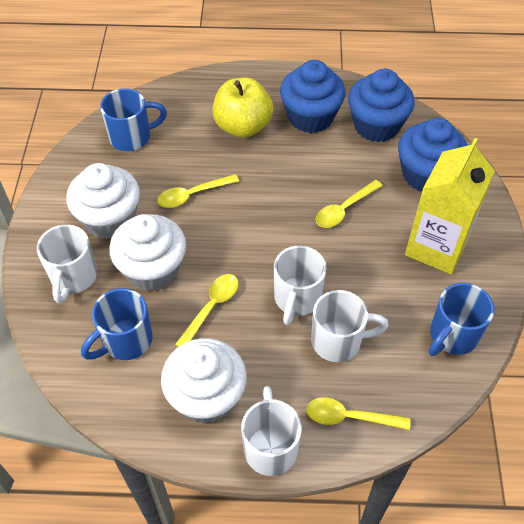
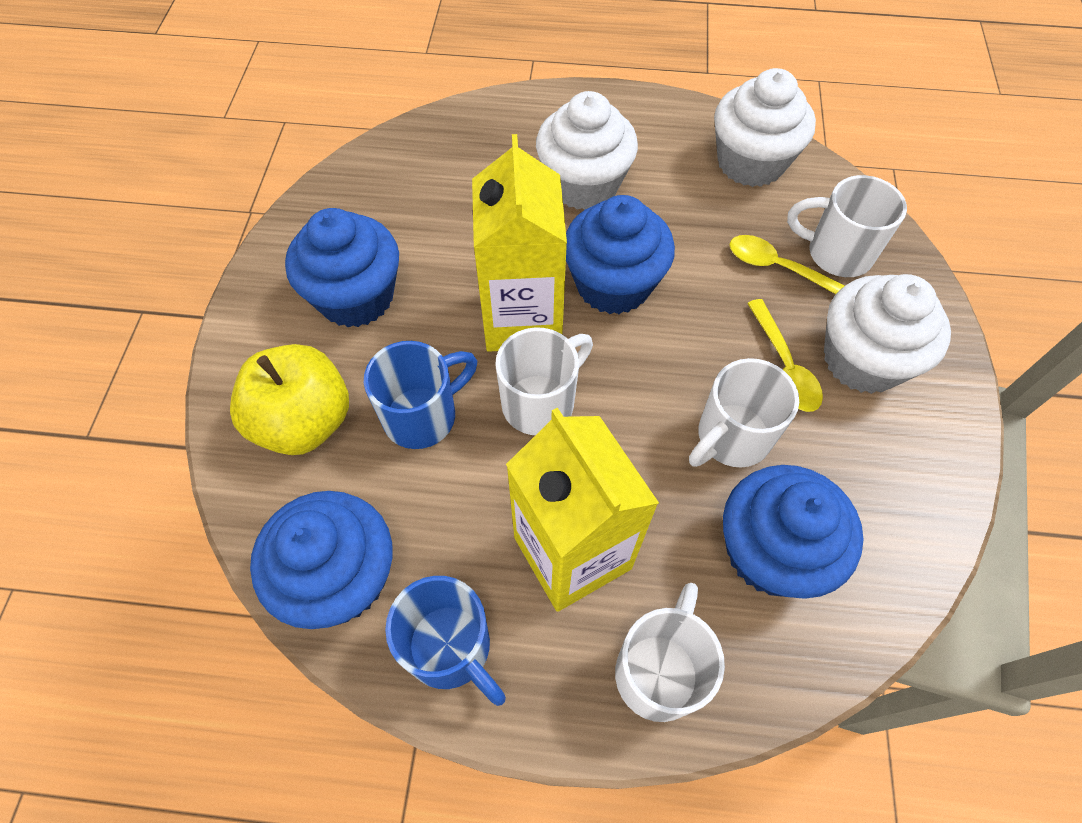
blue cupcake: 3 -> 4
blue mug: 3 -> 2
yellow carton: 1 -> 2
yellow spoon: 4 -> 2

